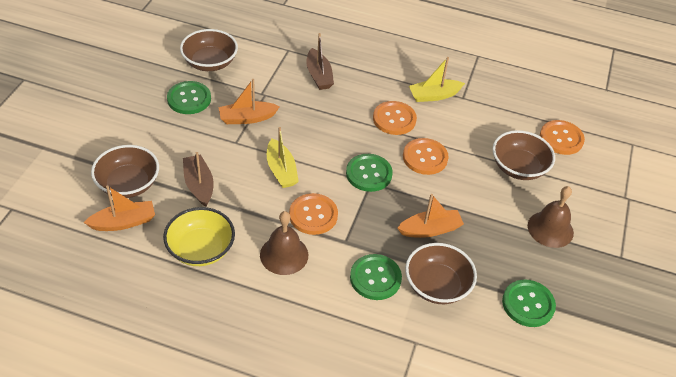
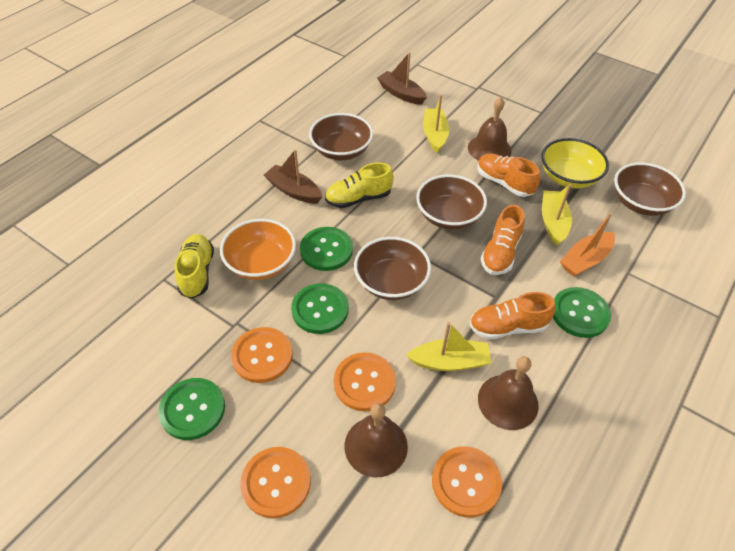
brown bell: 2 -> 3
orange boat: 3 -> 1
orange bowl: 0 -> 1
orange shoe: 0 -> 3
yellow boat: 2 -> 3
yellow shoe: 0 -> 2

